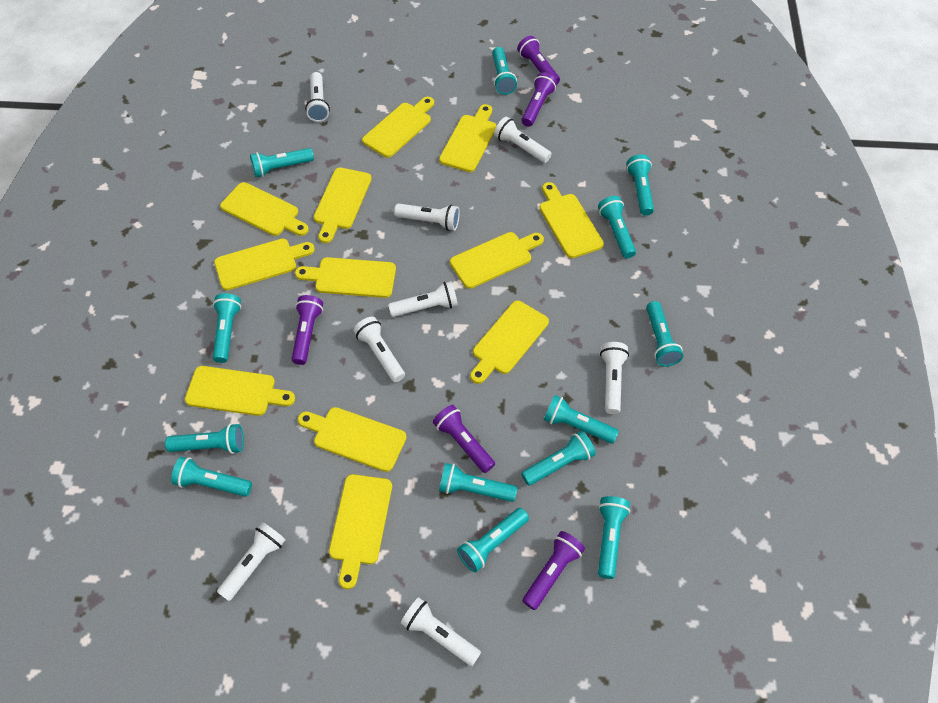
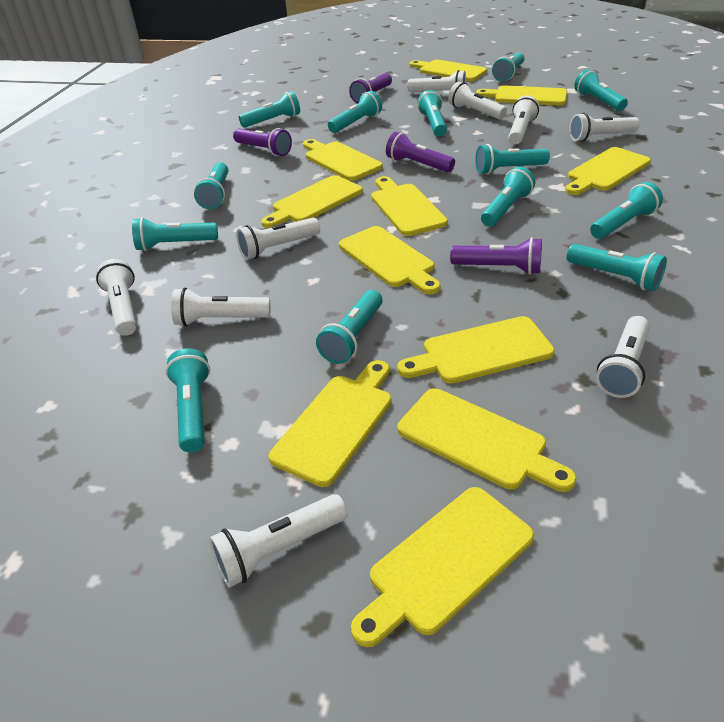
purple flashlight: 5 -> 4
white flashlight: 8 -> 9
yellow cutting board: 12 -> 11

